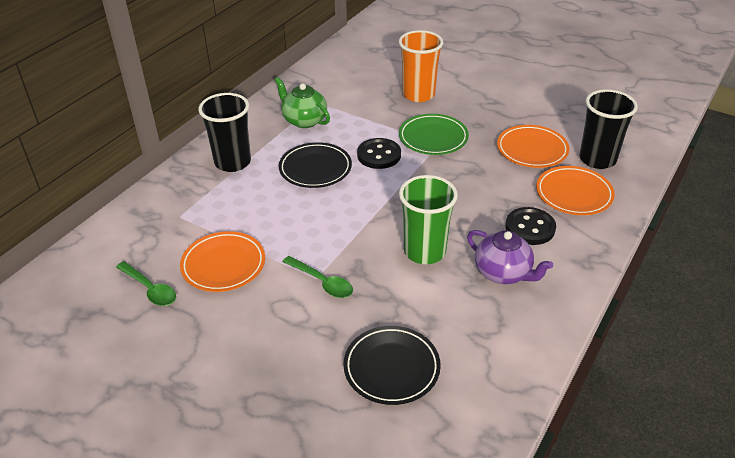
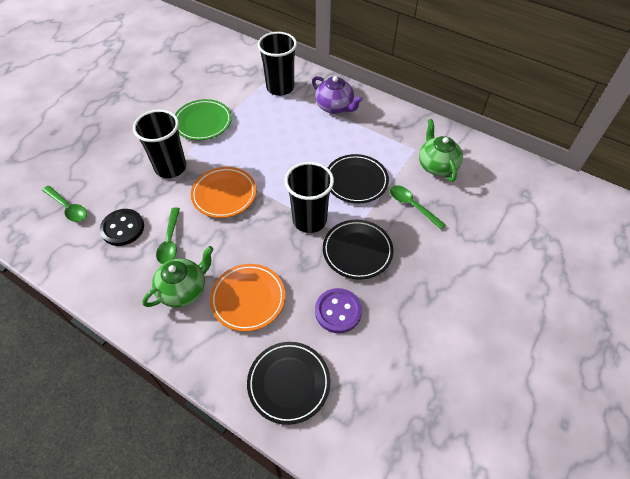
black button: 2 -> 1
black cup: 2 -> 3
black plate: 2 -> 3
green cup: 1 -> 0
green spoon: 2 -> 3
green teapot: 1 -> 2
orange cup: 1 -> 0
orange plate: 3 -> 2
purple button: 0 -> 1

